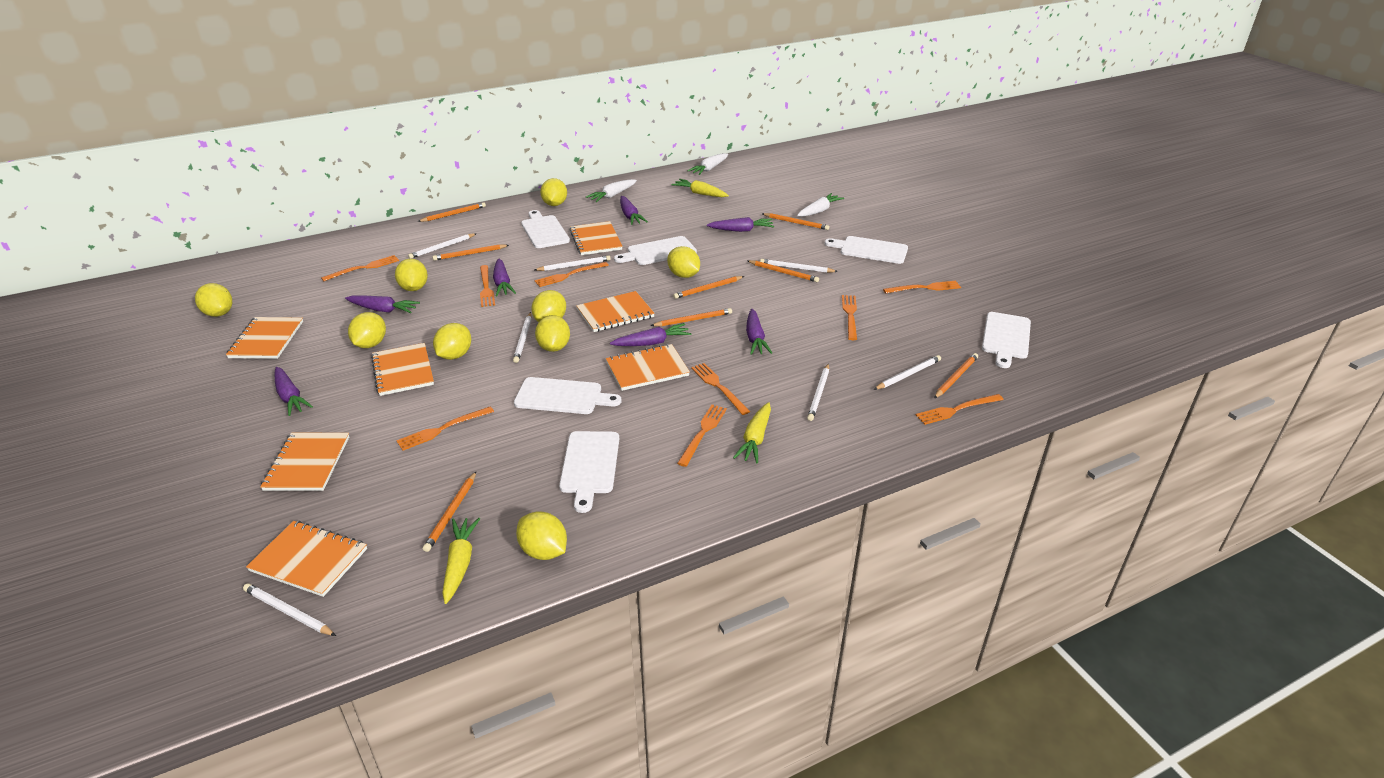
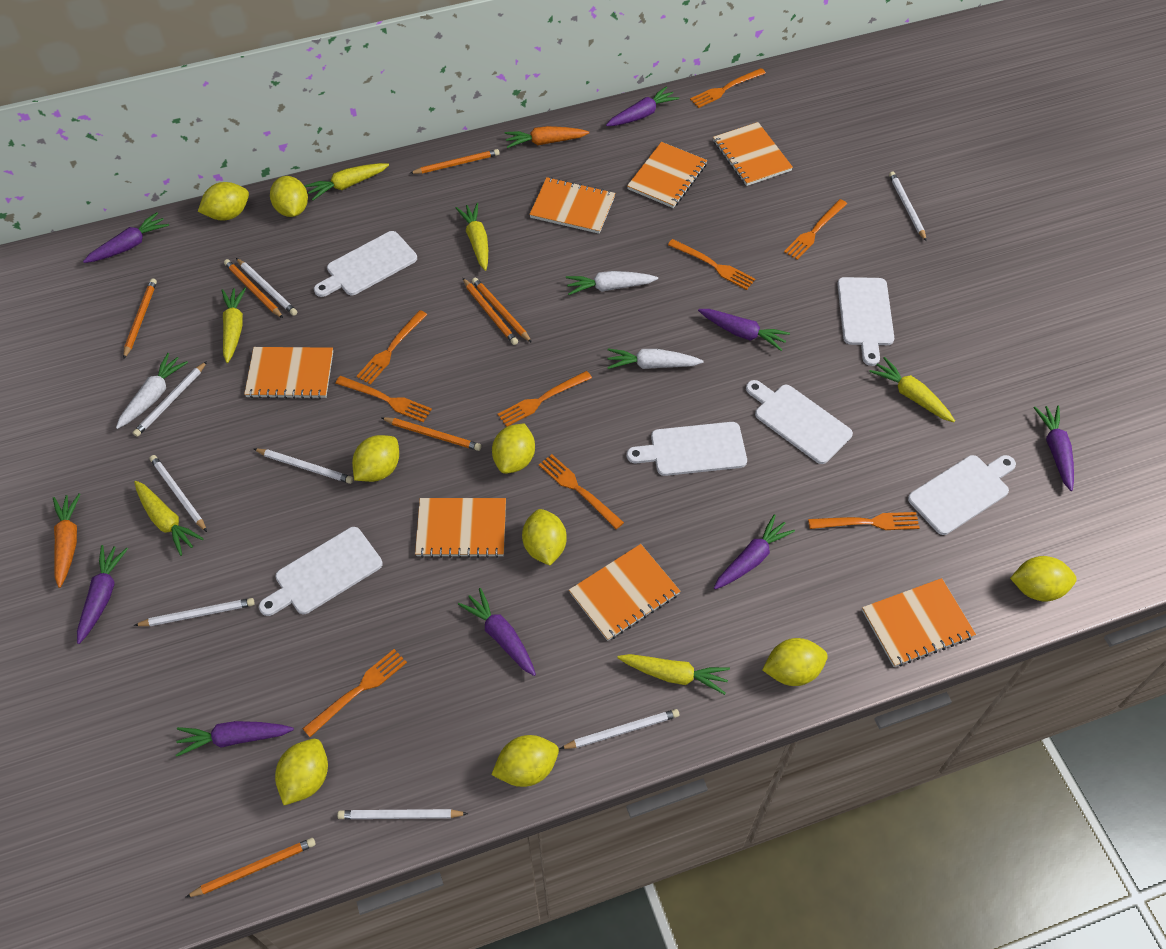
orange carrot: 0 -> 2
orange pencil: 8 -> 7
purple carrot: 7 -> 8
white pencil: 7 -> 8
yellow carrot: 3 -> 6

